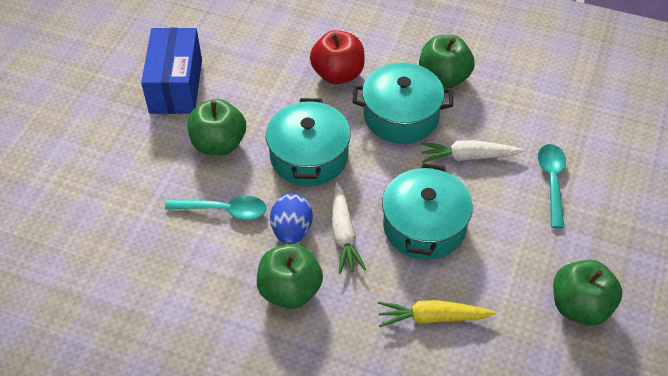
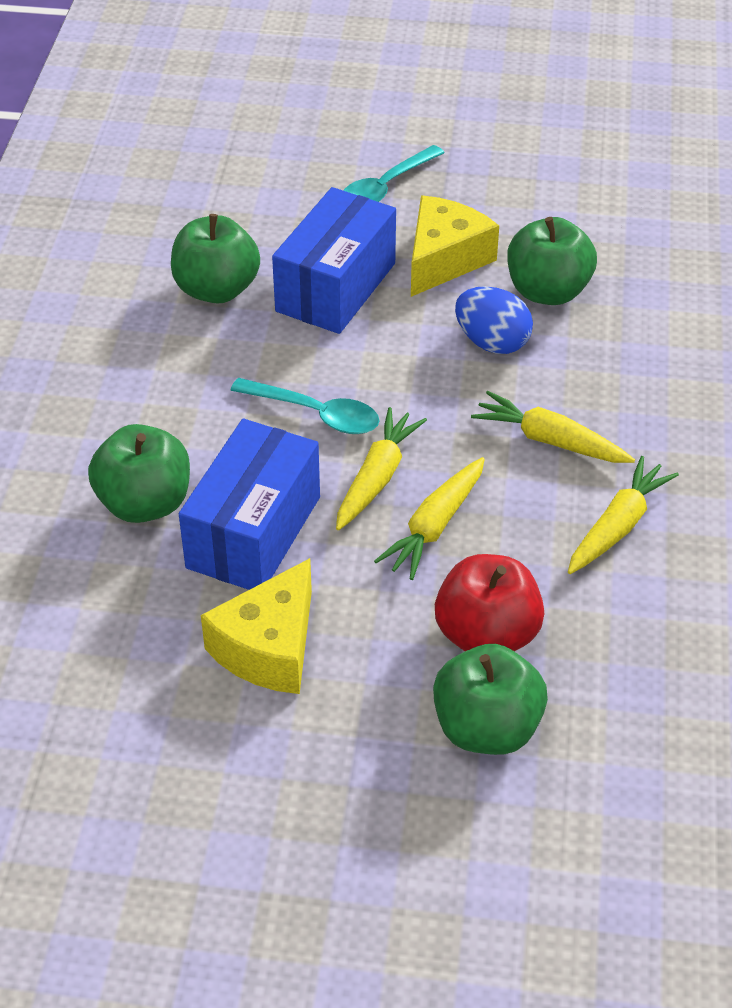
blue box: 1 -> 2
turquoise pot: 3 -> 0
white carrot: 2 -> 0
yellow carrot: 1 -> 4
yellow cheese: 0 -> 2

